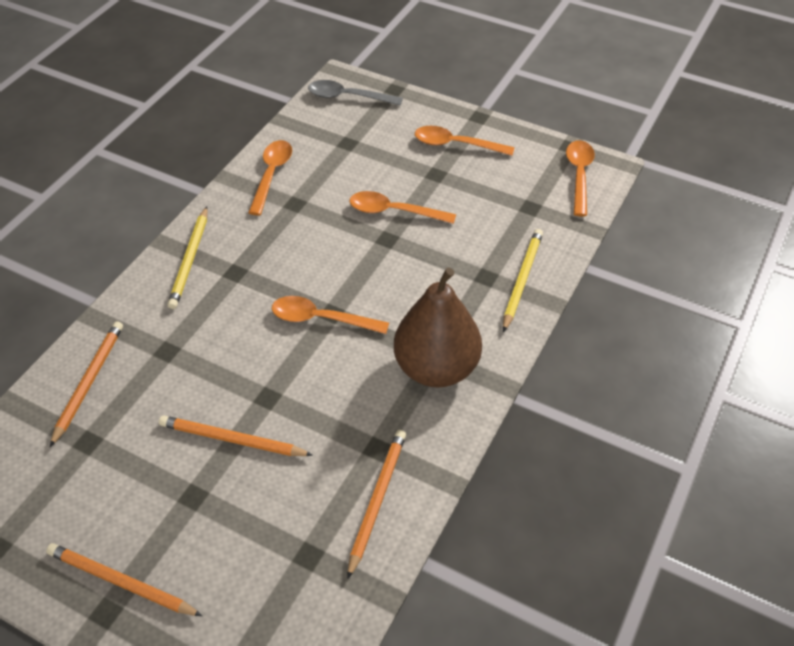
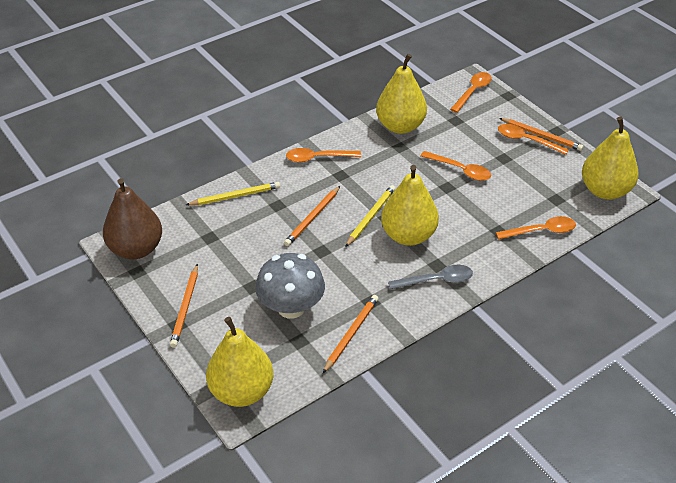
grey mushroom: 0 -> 1
yellow pear: 0 -> 4

